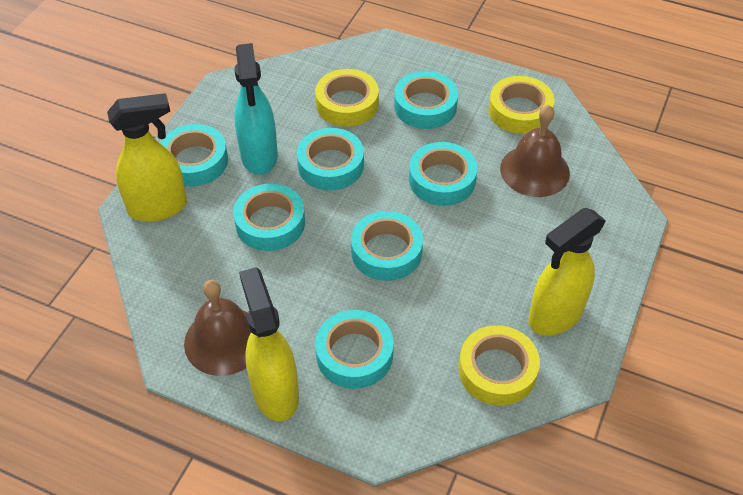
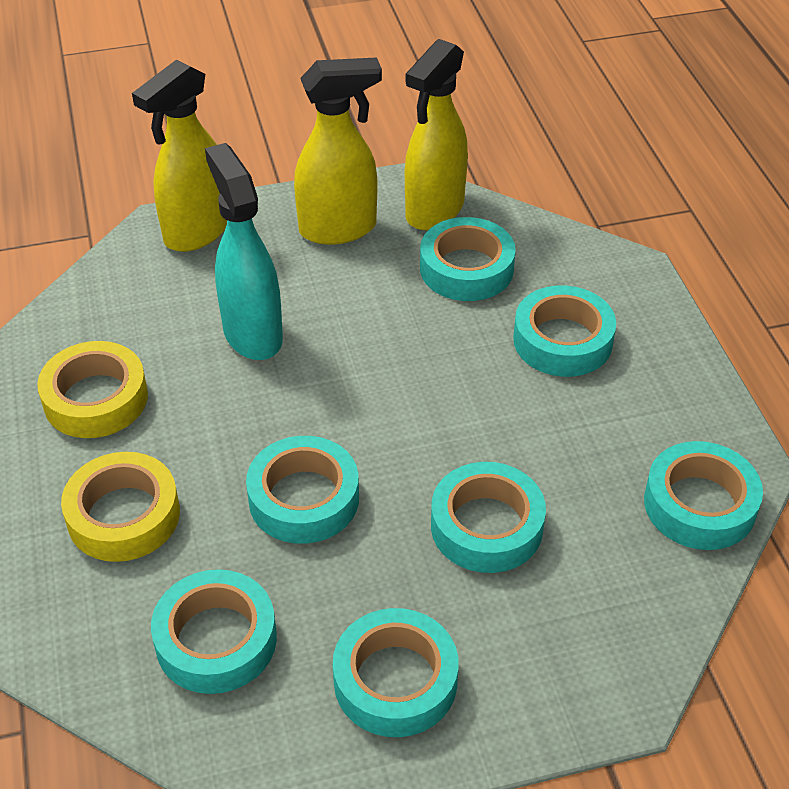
brown bell: 2 -> 0
yellow tape: 3 -> 2

